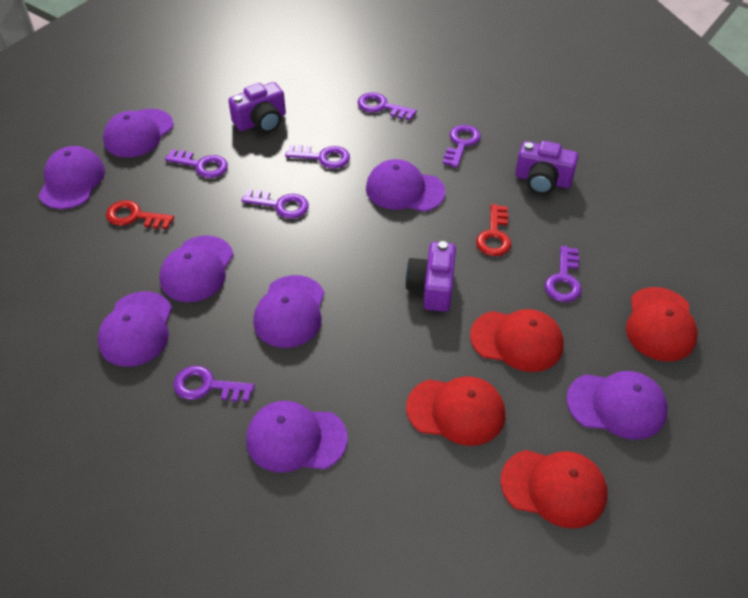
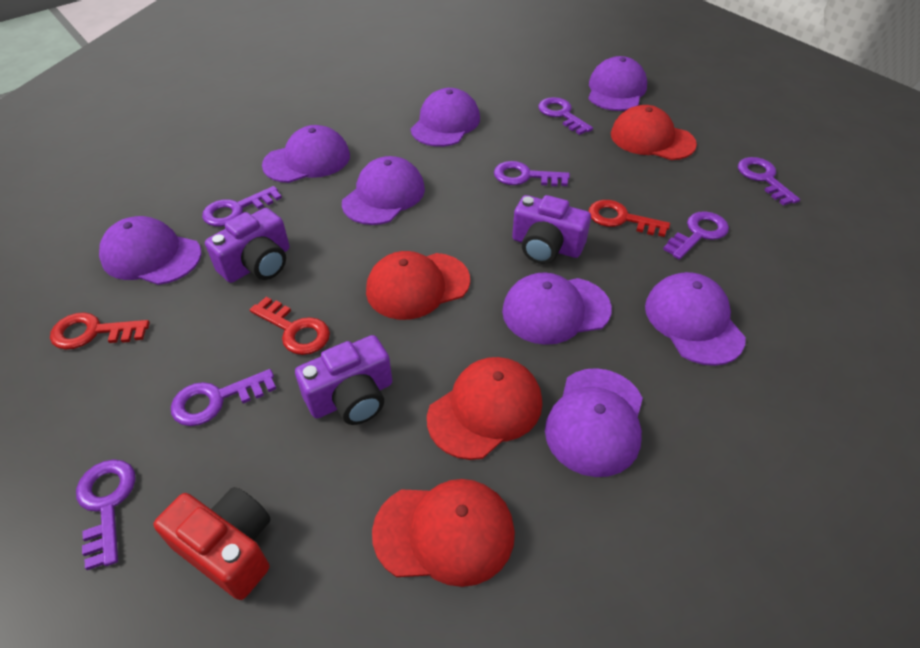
red camera: 0 -> 1
red key: 2 -> 3

